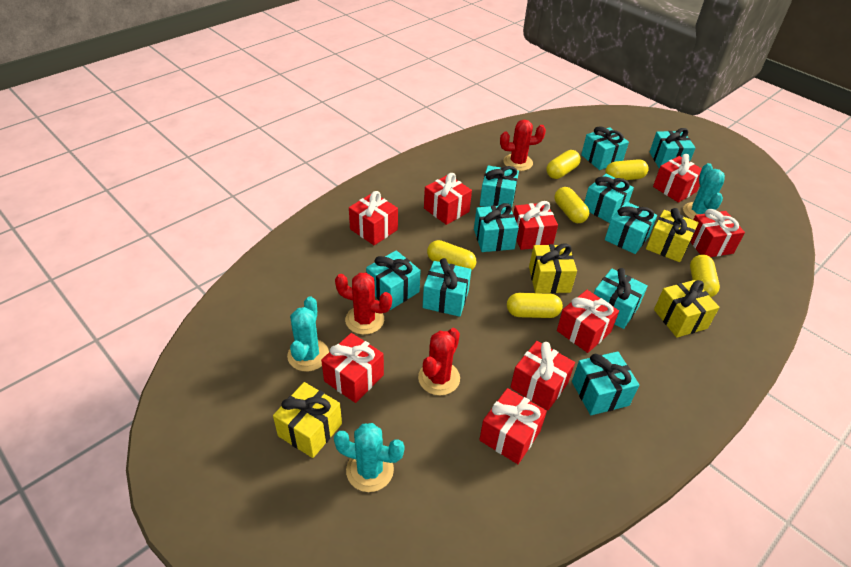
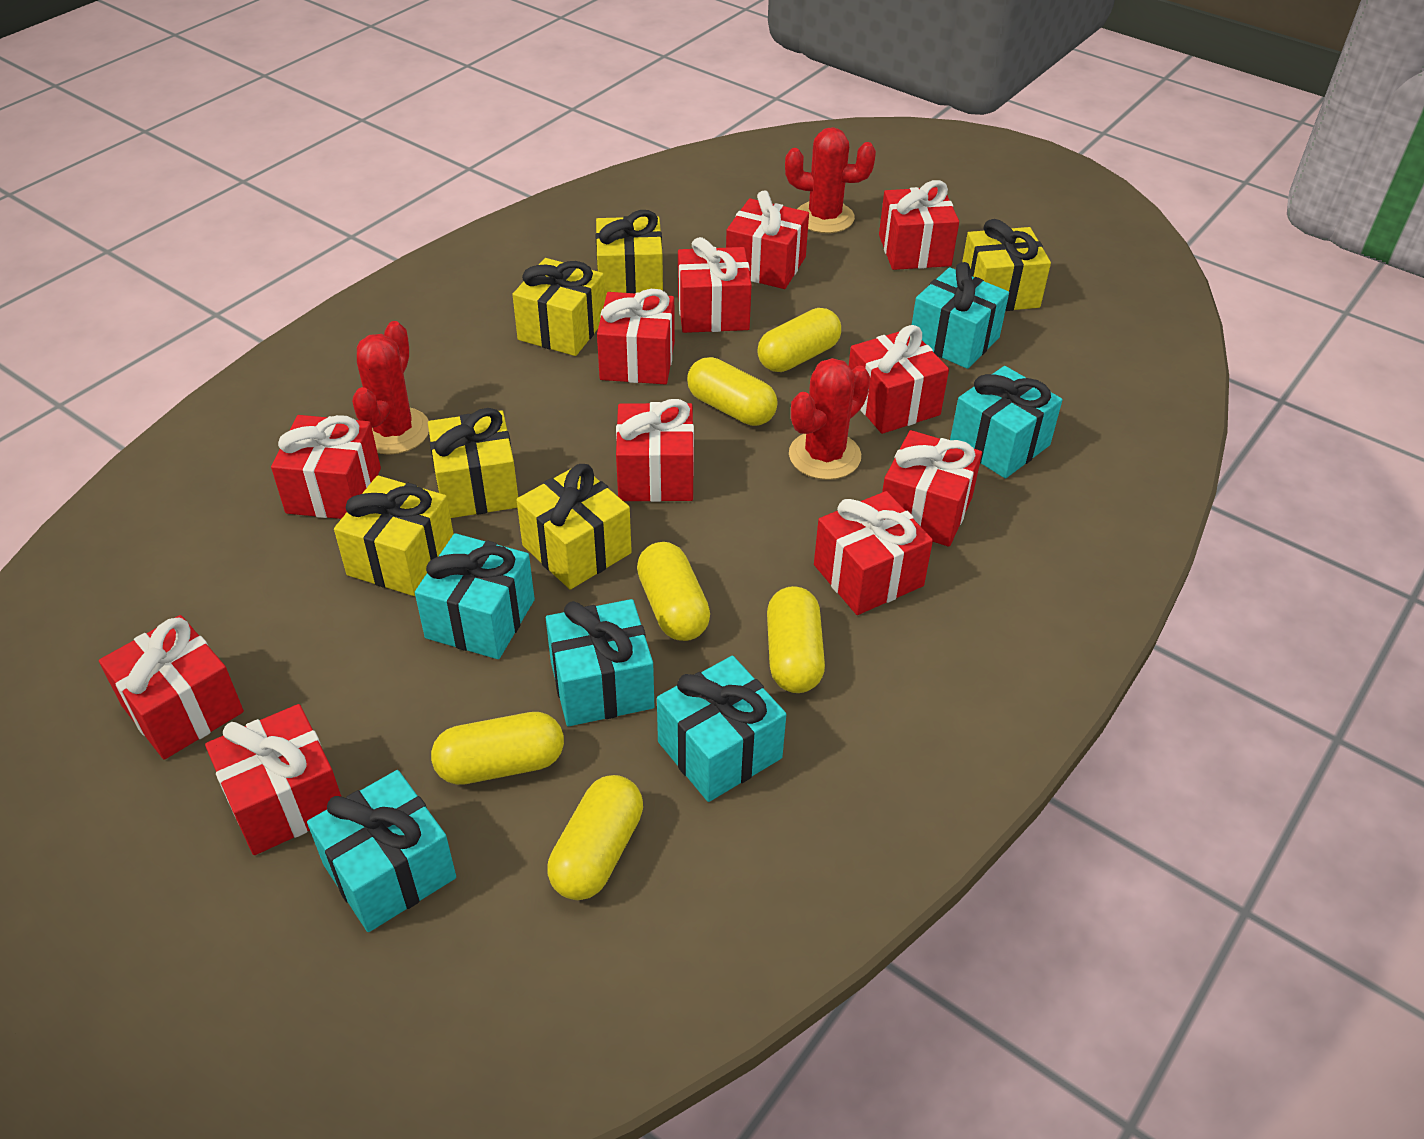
red gift: 9 -> 11
turquoise cactus: 3 -> 0
turquoise gift: 10 -> 6
yellow gift: 4 -> 6

